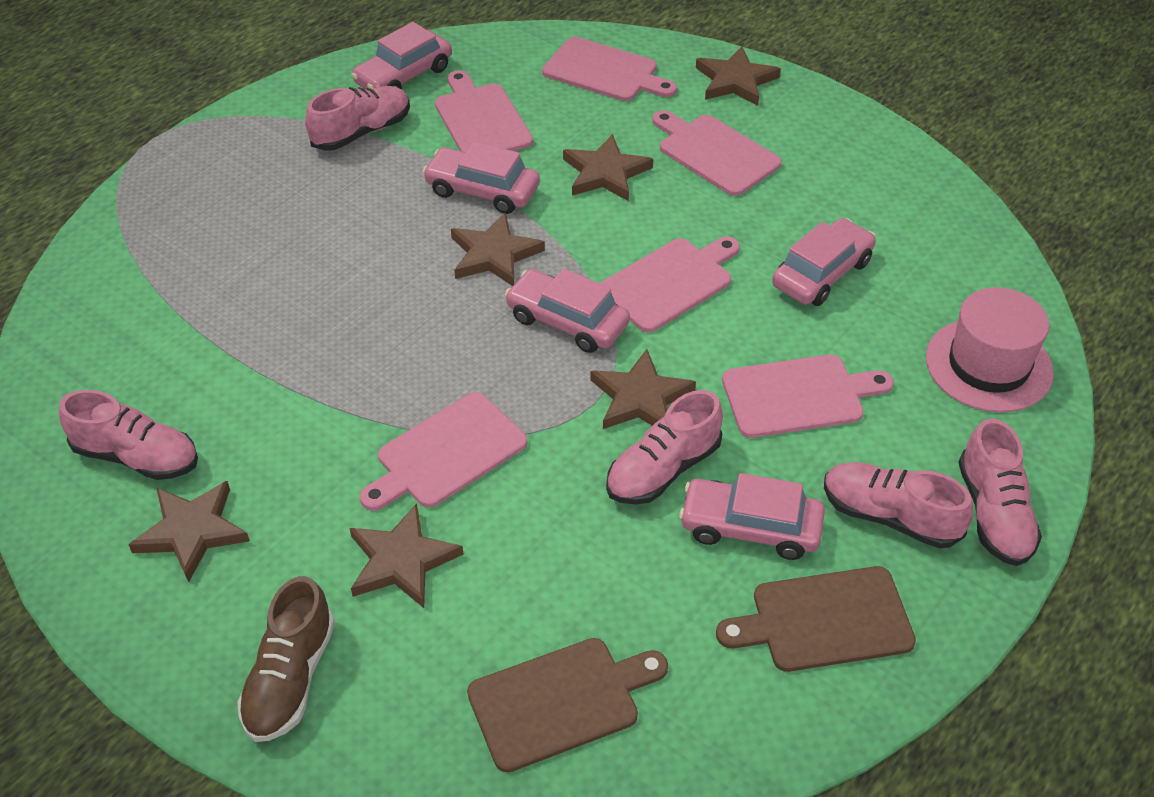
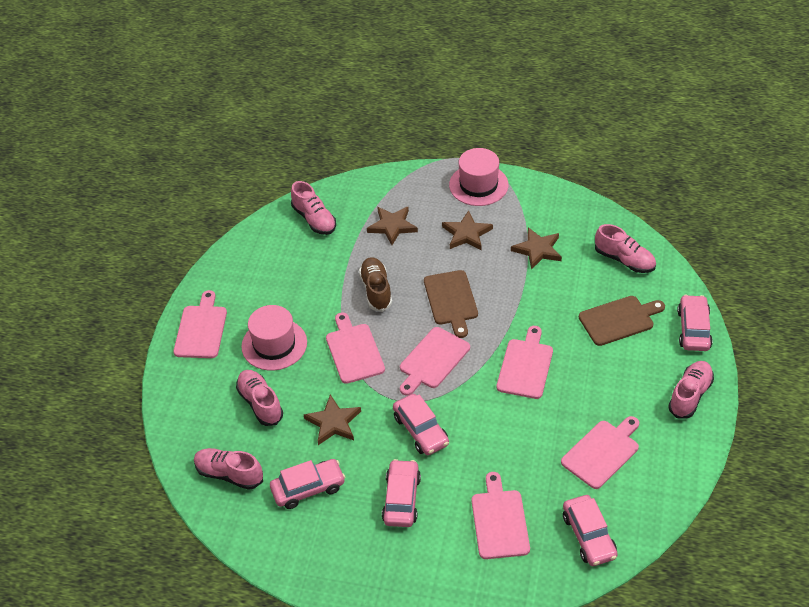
brown star: 6 -> 4
pink hat: 1 -> 2

